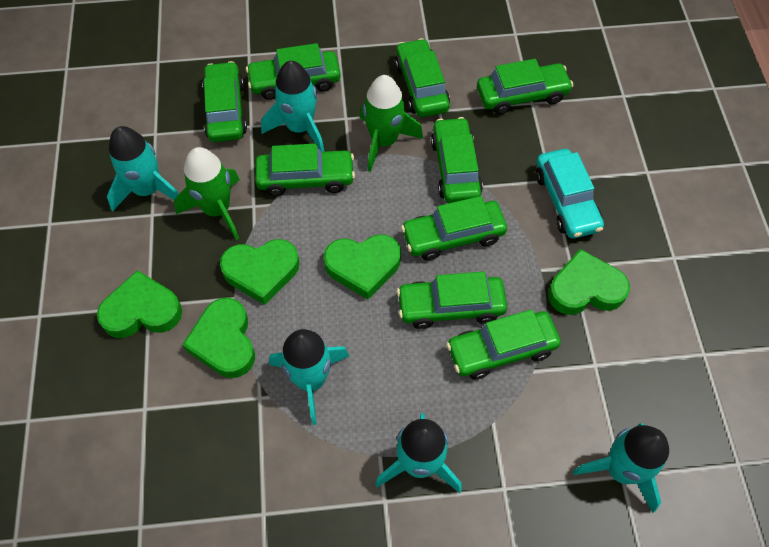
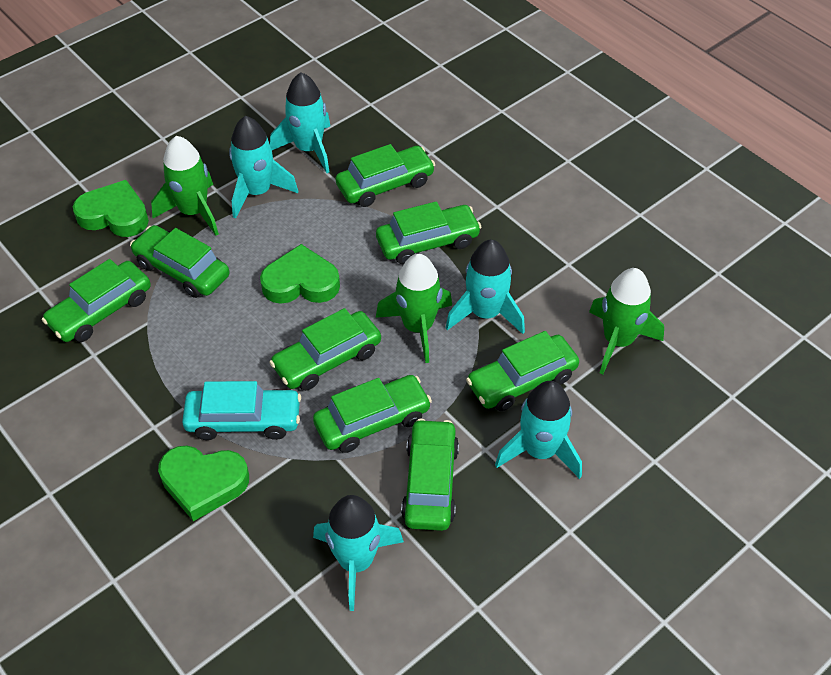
green car: 9 -> 8
green heart: 5 -> 3
green rocket: 2 -> 3

